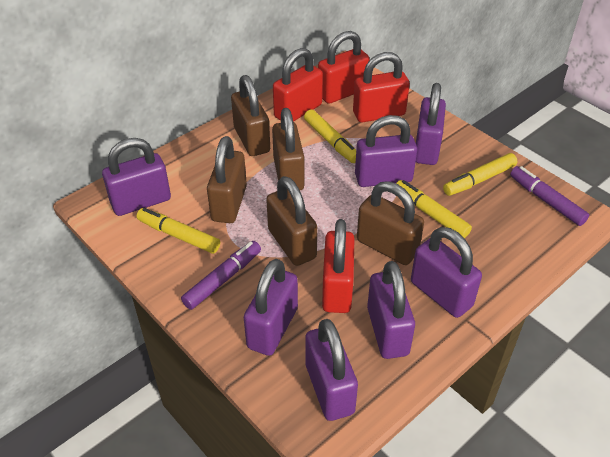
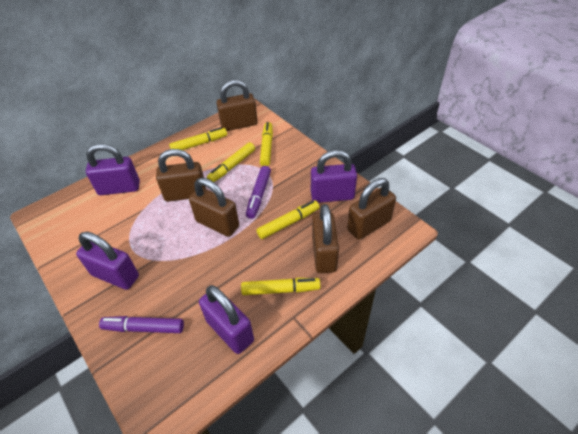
purple padlock: 7 -> 4
red padlock: 4 -> 0
yellow marker: 4 -> 5

